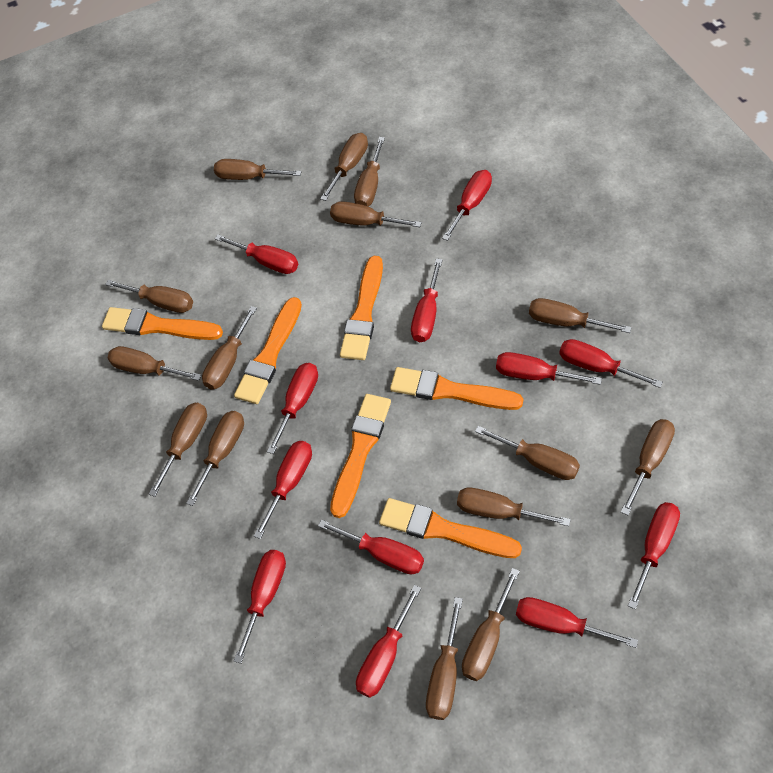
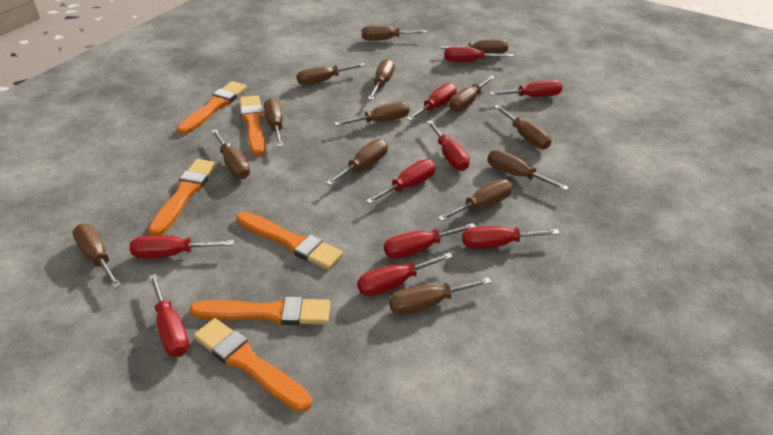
brown screwdriver: 15 -> 14
red screwdriver: 12 -> 10

